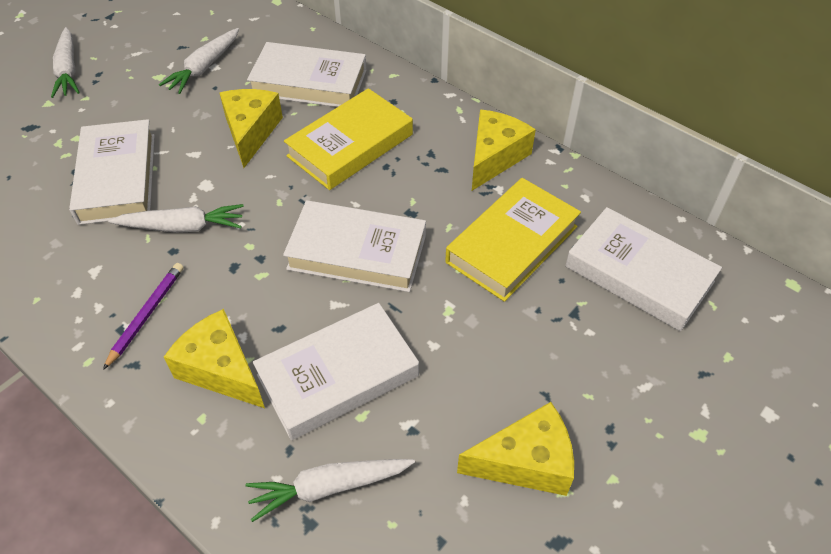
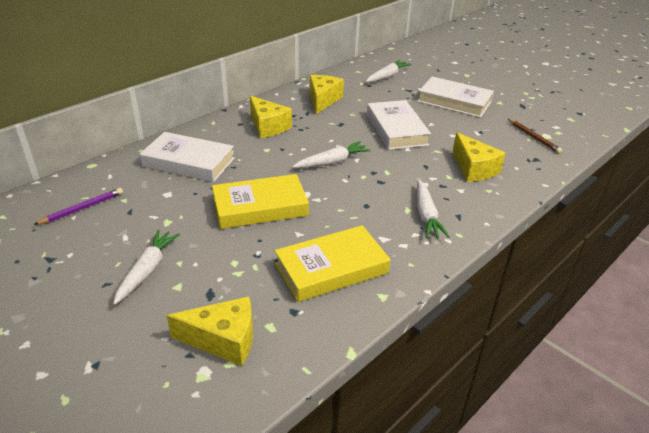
brown pencil: 0 -> 1
white book: 5 -> 3

